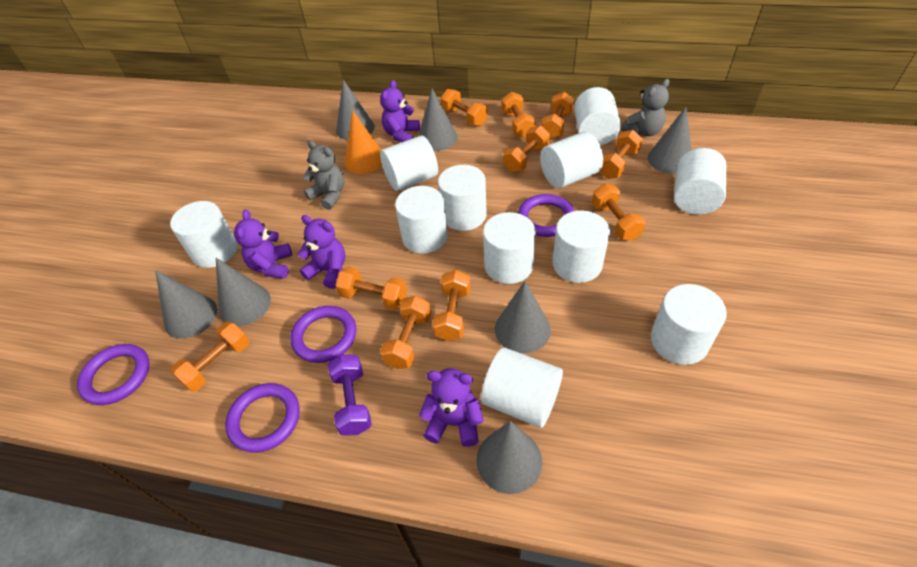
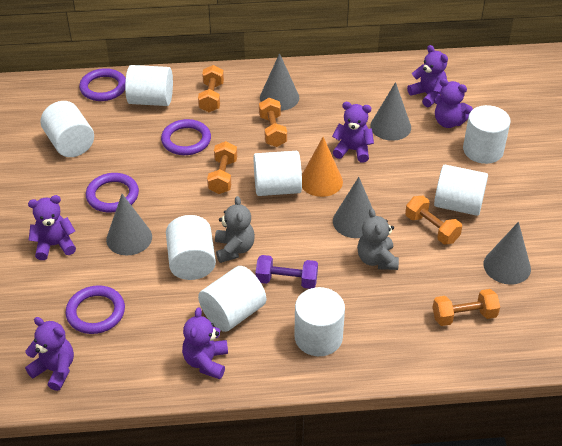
grey cone: 7 -> 5
orange dumbbell: 10 -> 5
purple teddy bear: 4 -> 6
white cylinder: 11 -> 8

